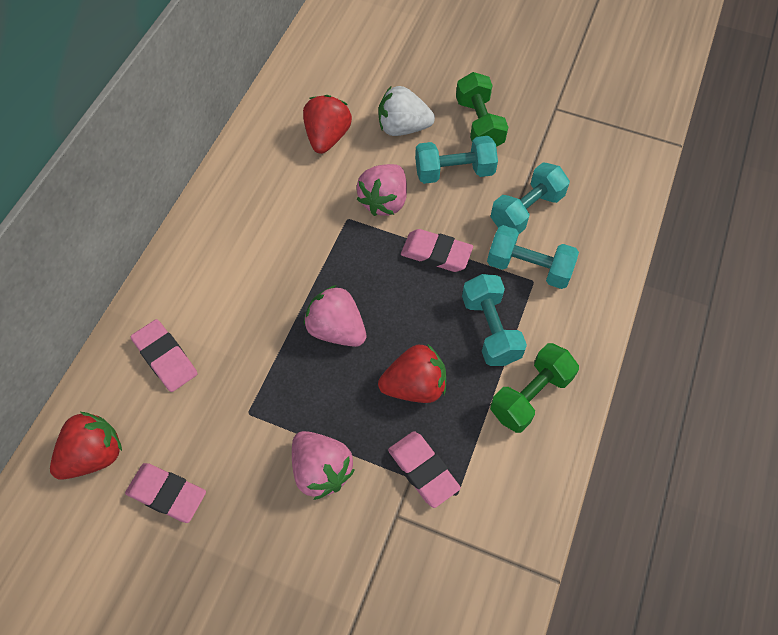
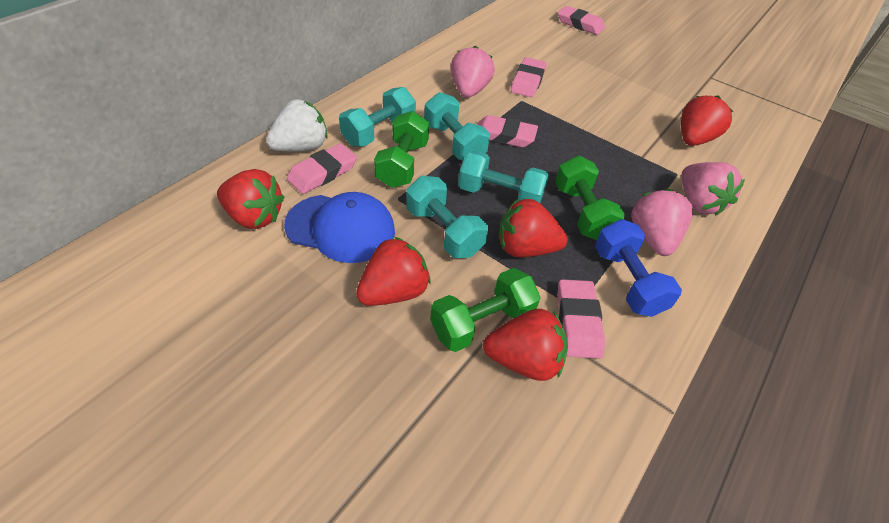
blue cap: 0 -> 1
blue dumbbell: 0 -> 1
green dumbbell: 2 -> 3
pink eraser: 4 -> 5
red strawberry: 3 -> 5

